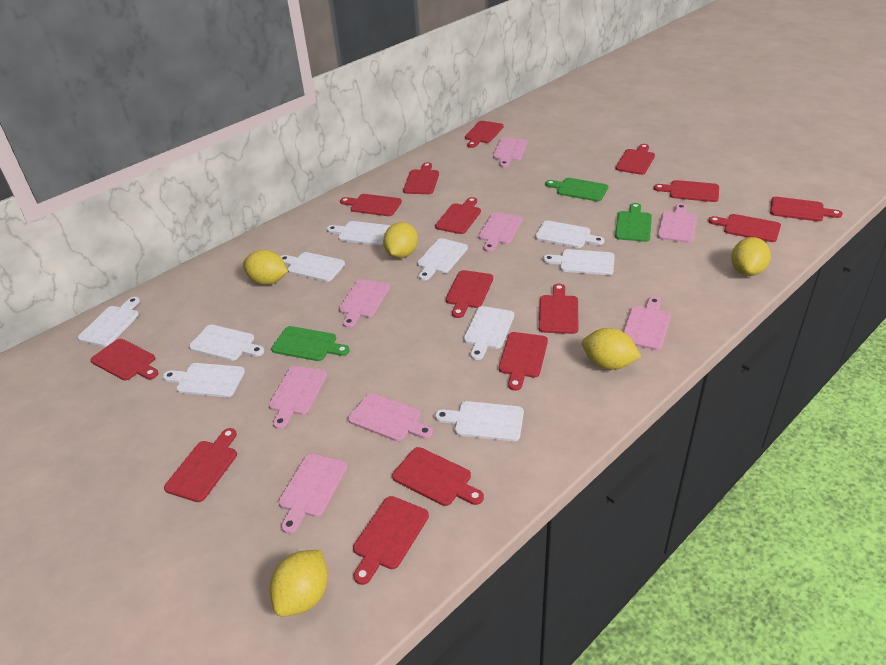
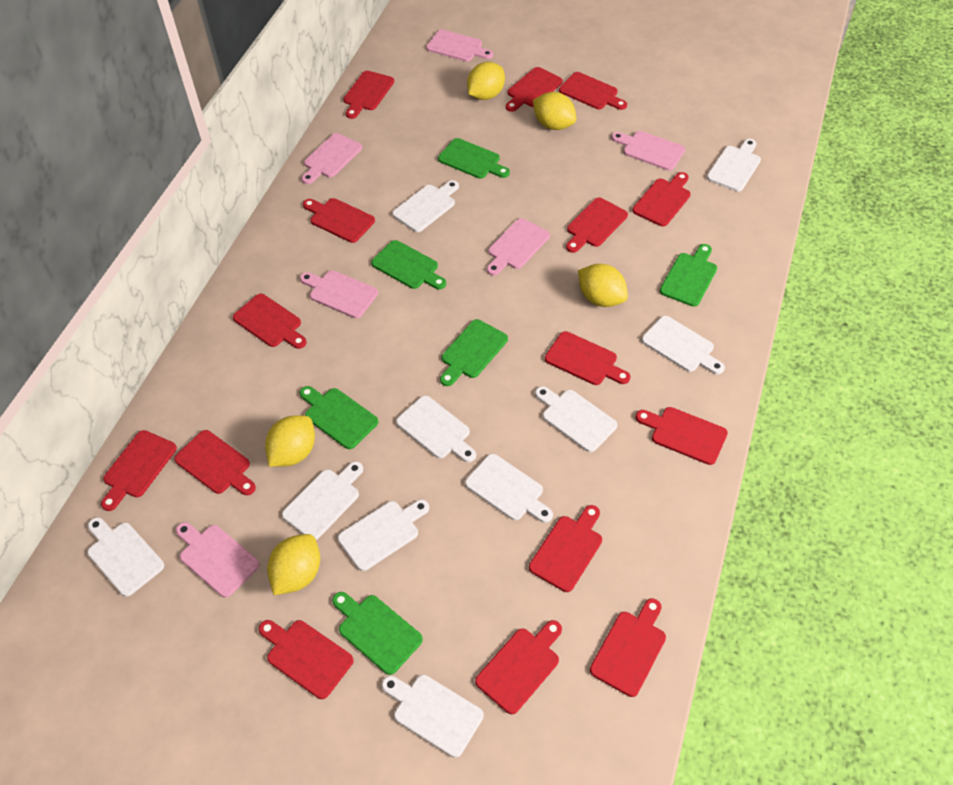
green cutting board: 3 -> 6
pink cutting board: 8 -> 6

